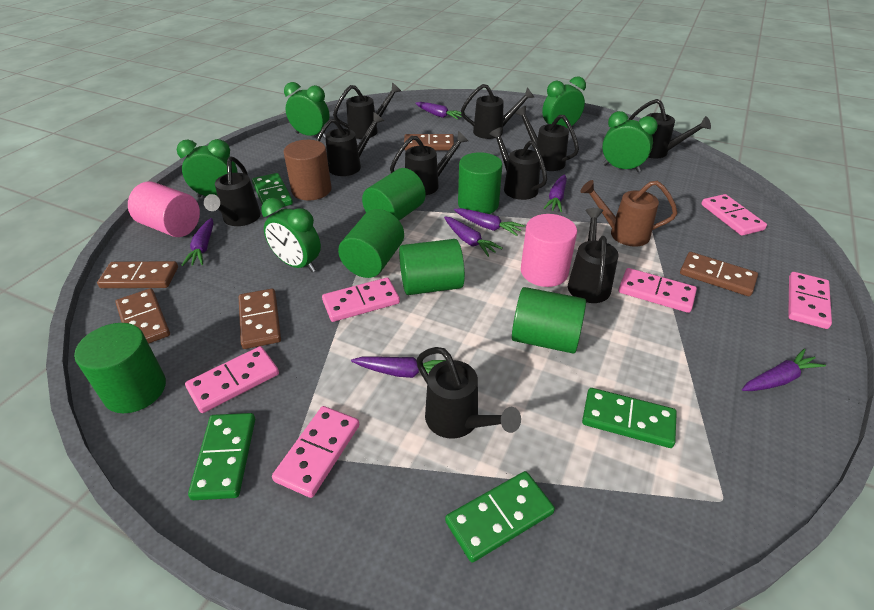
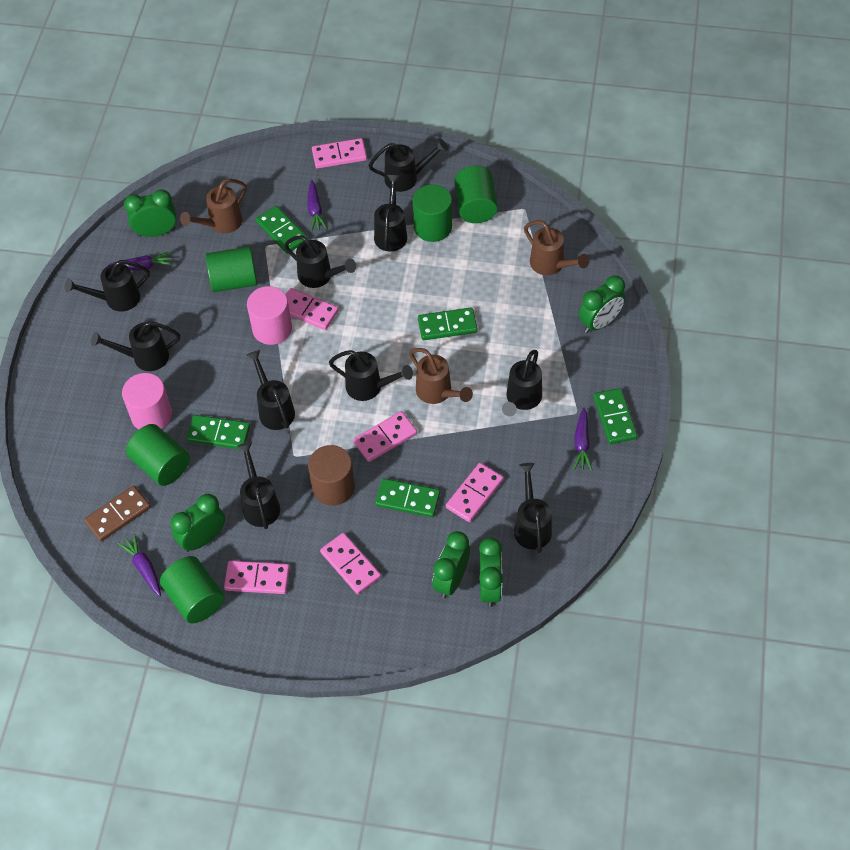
brown domino: 5 -> 1
brown watering can: 1 -> 3
green cylinder: 6 -> 5
green domino: 4 -> 5
purple carrot: 7 -> 4

